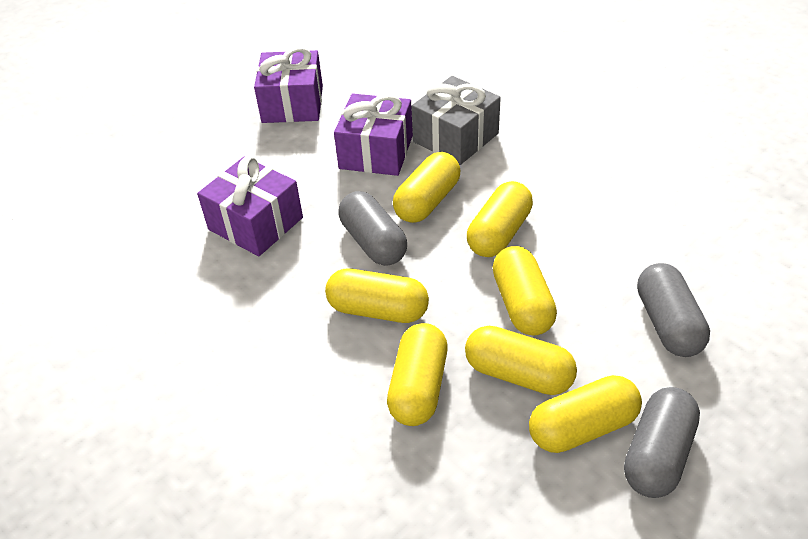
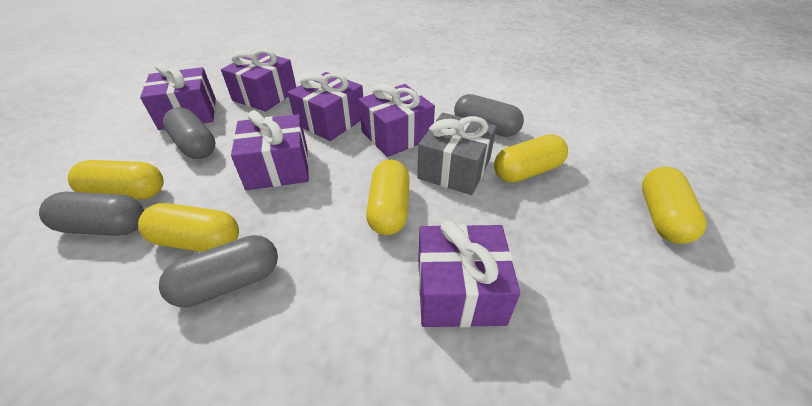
grey capsule: 3 -> 4
purple gift: 3 -> 6
yellow capsule: 7 -> 5

